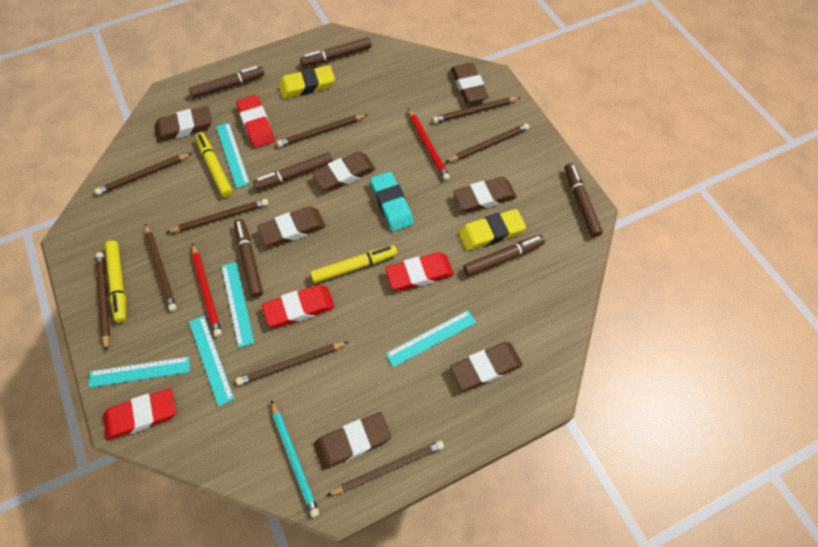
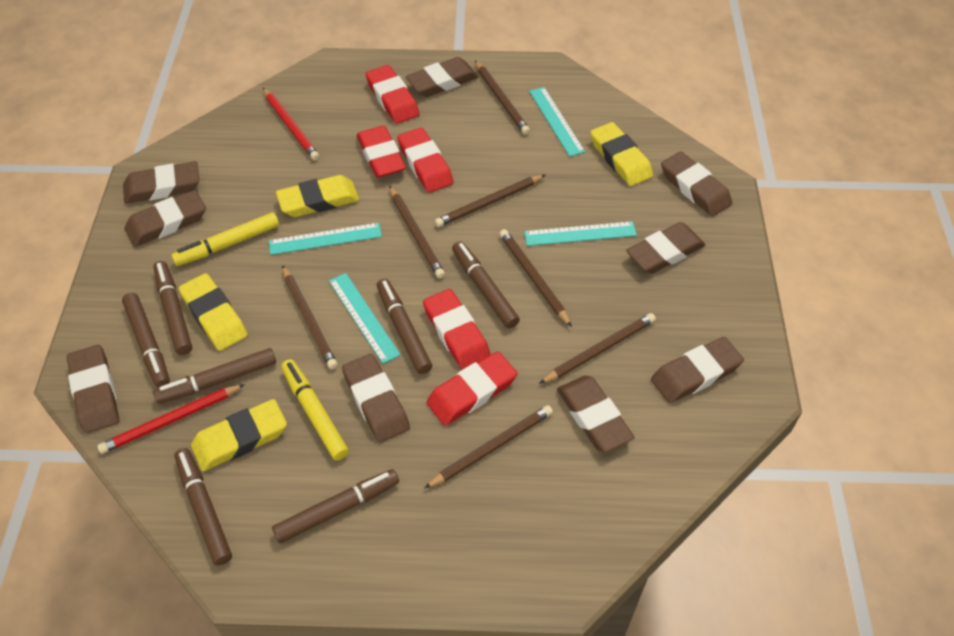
brown eraser: 7 -> 9
brown marker: 6 -> 7
brown pencil: 9 -> 7
red eraser: 4 -> 5
turquoise eraser: 1 -> 0
turquoise pencil: 1 -> 0
turquoise ruler: 5 -> 4
yellow eraser: 2 -> 4
yellow marker: 3 -> 2

